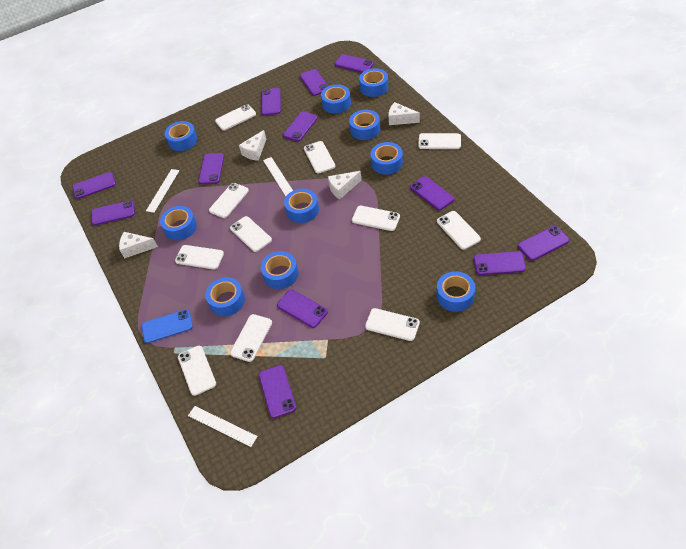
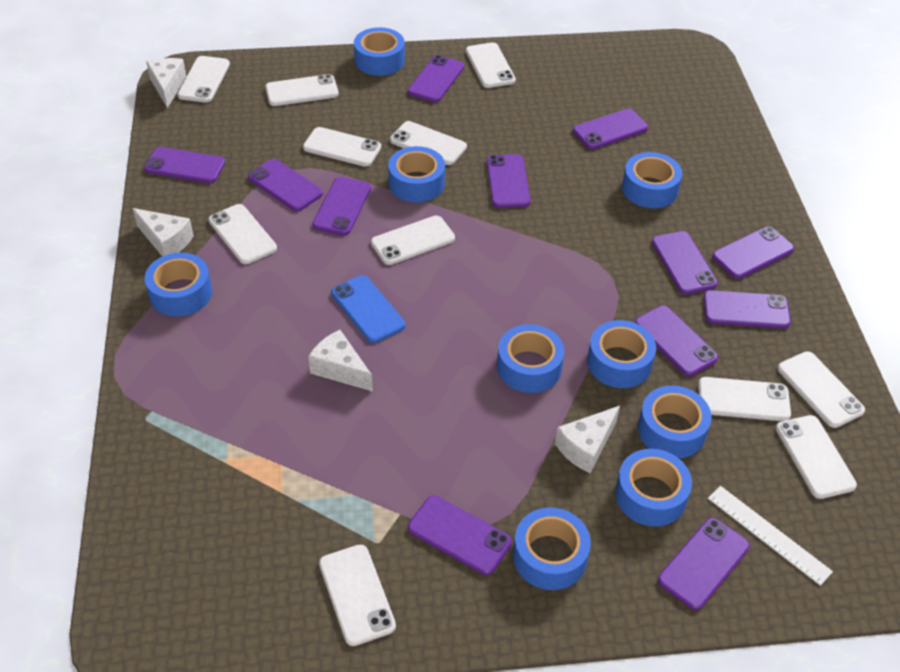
blue tape: 10 -> 9
white ruler: 3 -> 1

